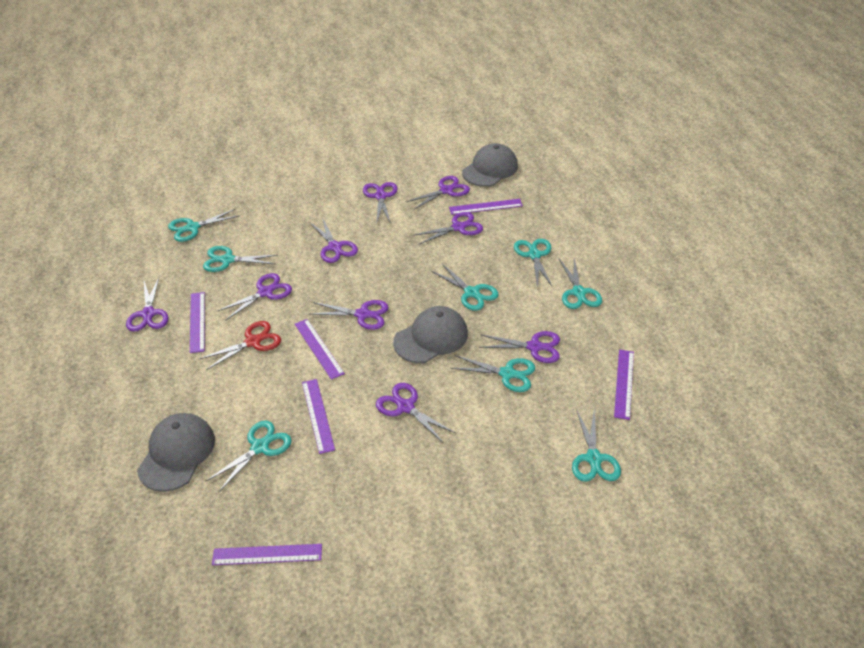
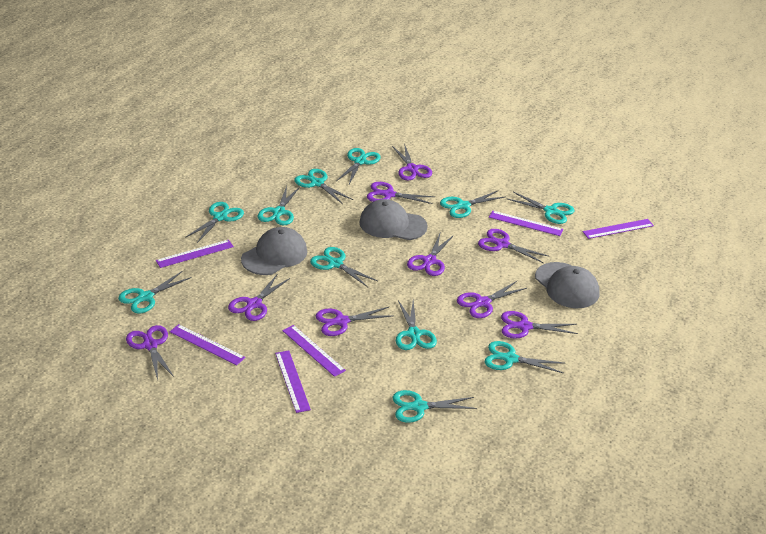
red scissors: 1 -> 0
turquoise scissors: 8 -> 11

